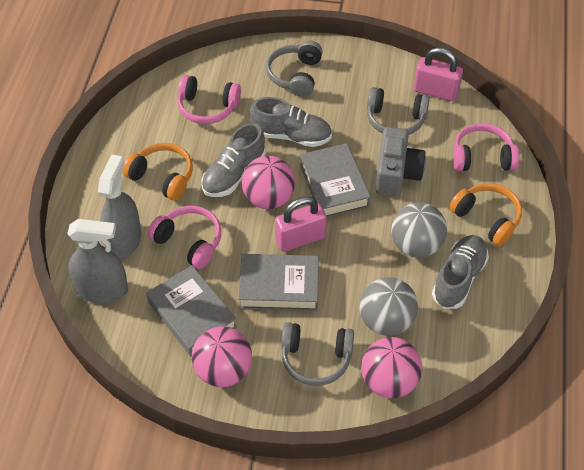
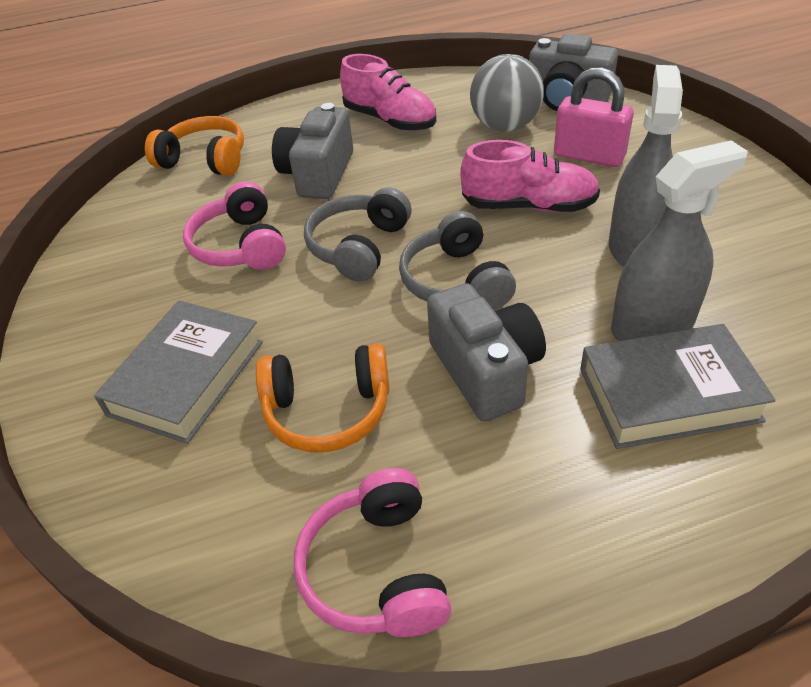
grey ball: 2 -> 1
grey book: 3 -> 2
grey camera: 1 -> 3
grey headphones: 3 -> 2
grey shoe: 3 -> 0
pink ball: 3 -> 0
pink headphones: 3 -> 2
pink padlock: 2 -> 1
pink shoe: 0 -> 2

